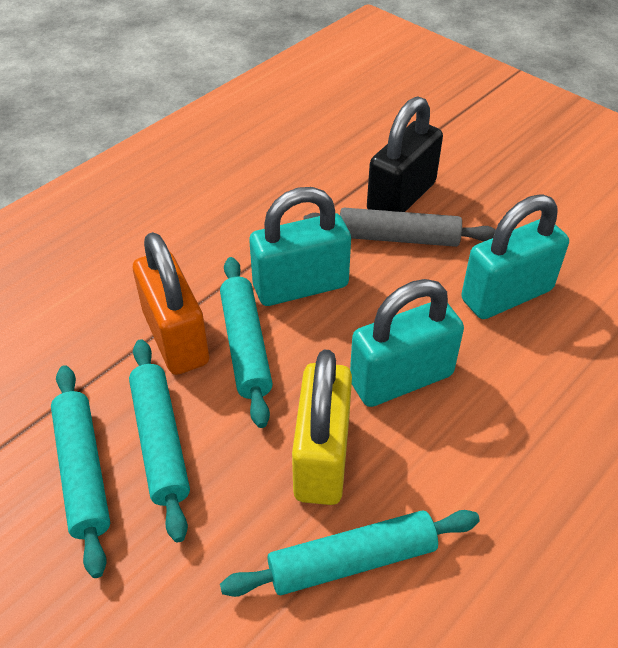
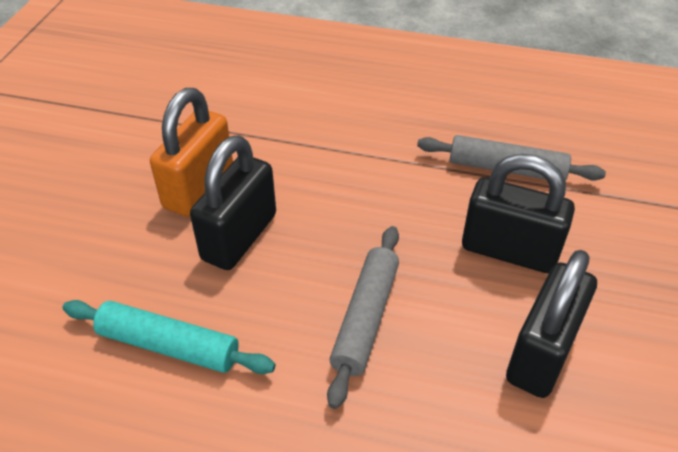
black padlock: 1 -> 3
grey rolling pin: 1 -> 2
turquoise padlock: 3 -> 0
turquoise rolling pin: 4 -> 1
yellow padlock: 1 -> 0

